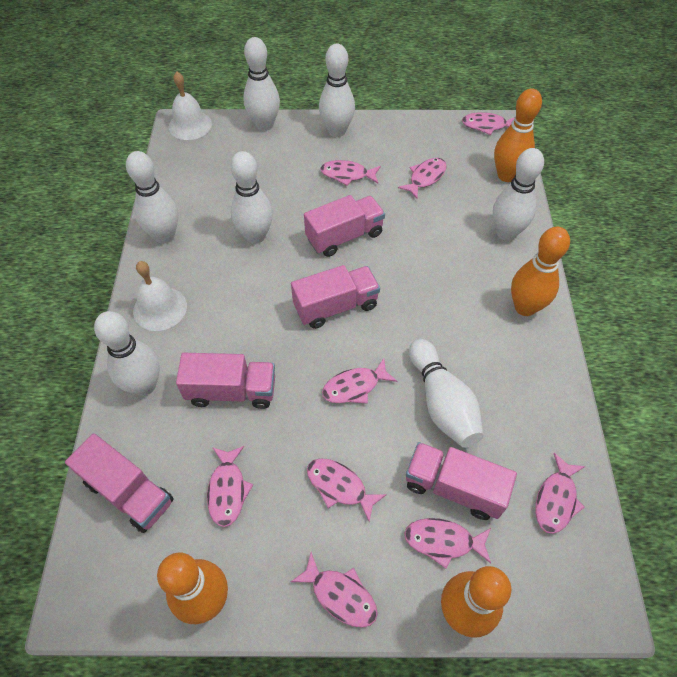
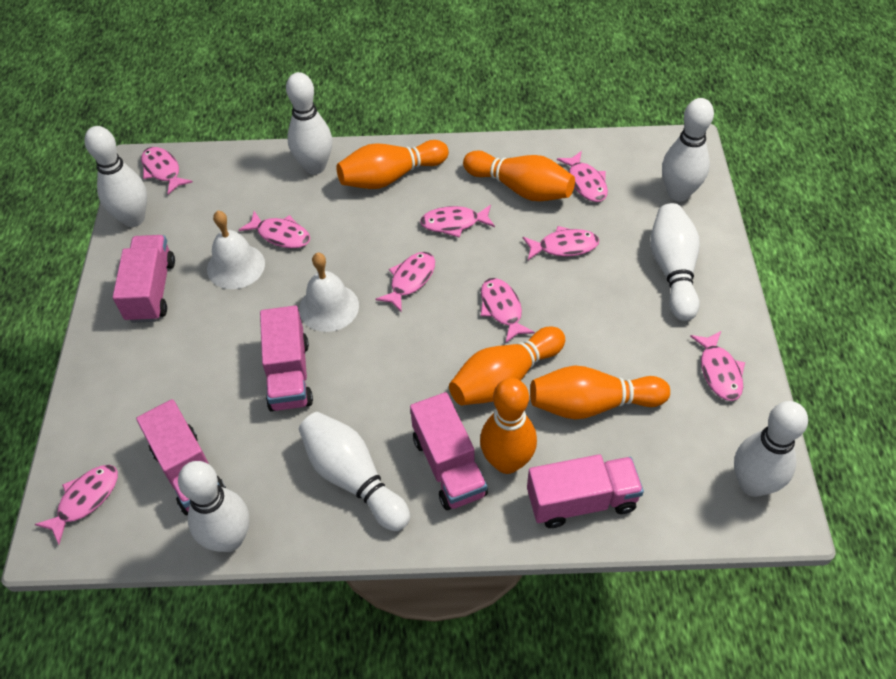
orange bowling pin: 4 -> 5

